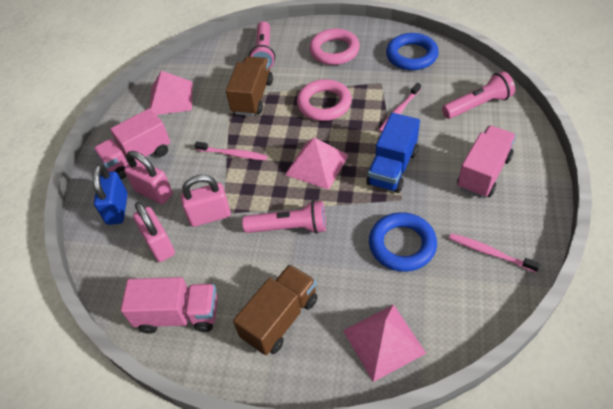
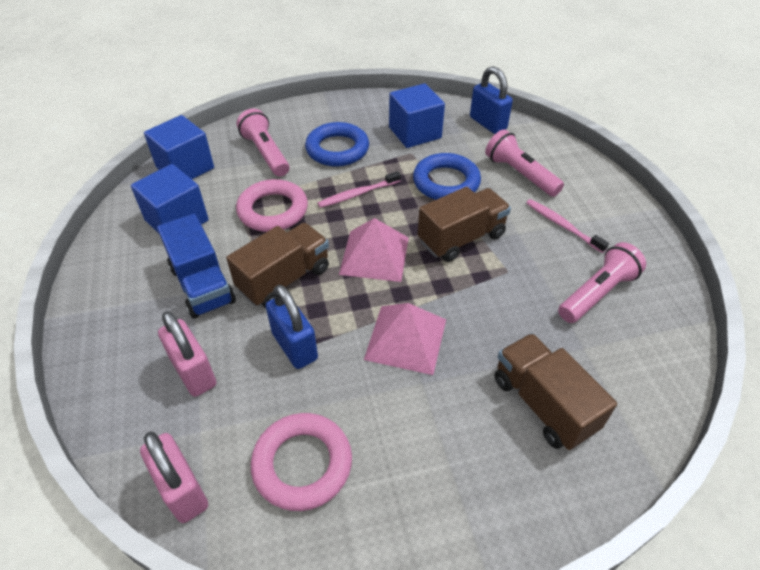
blue cube: 0 -> 3
blue padlock: 1 -> 2
brown truck: 2 -> 3
pink padlock: 3 -> 2
pink pyramid: 3 -> 2
pink toothbrush: 3 -> 2
pink truck: 3 -> 0

